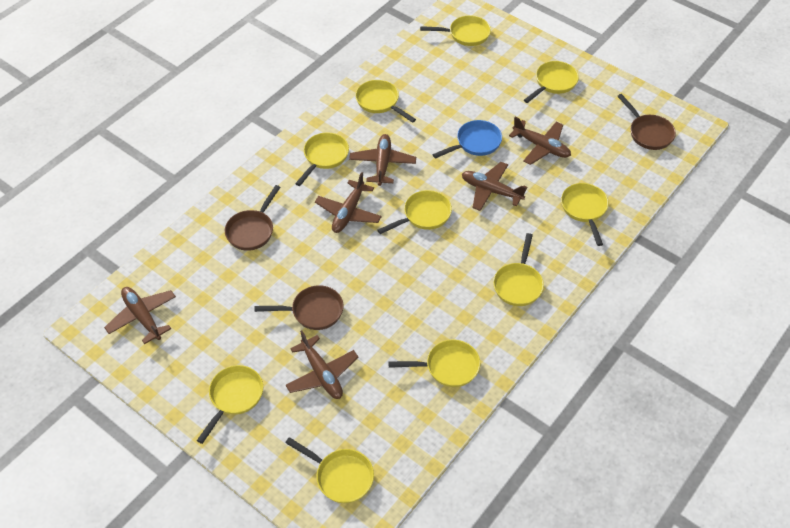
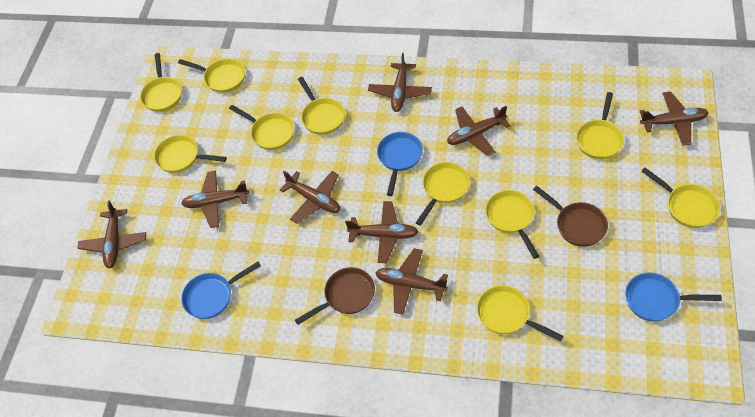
blue pan: 1 -> 3
brown pan: 3 -> 2
brown plane: 6 -> 8

